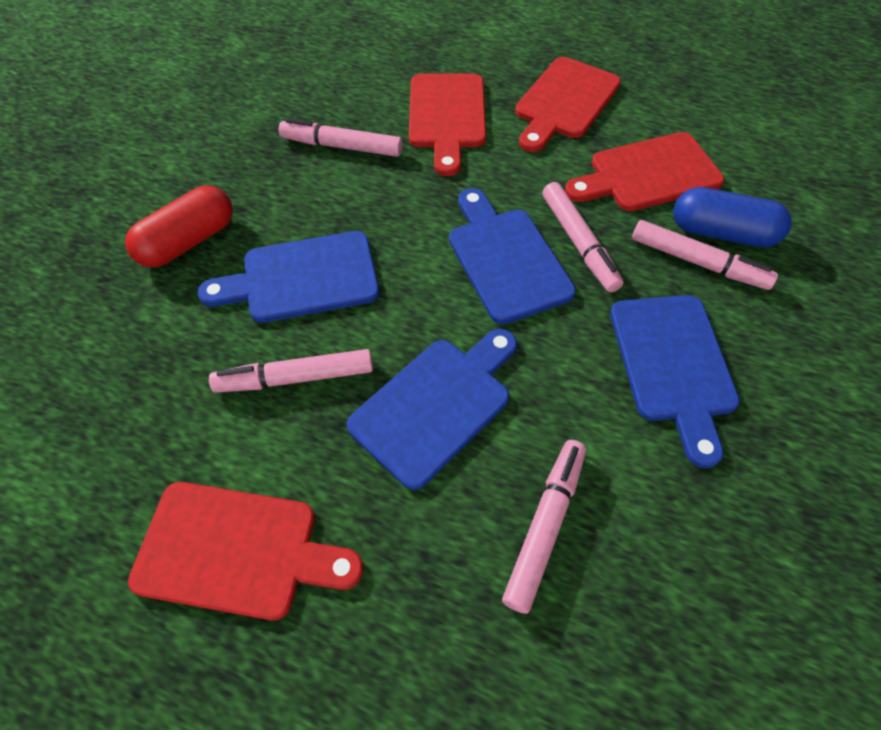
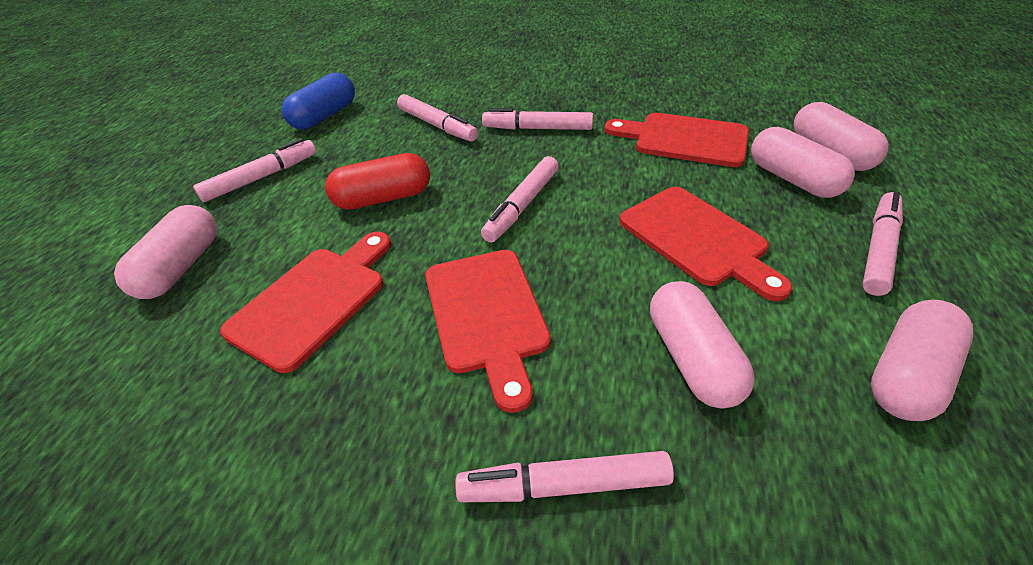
blue cutting board: 4 -> 0
pink capsule: 0 -> 5
pink marker: 5 -> 6

